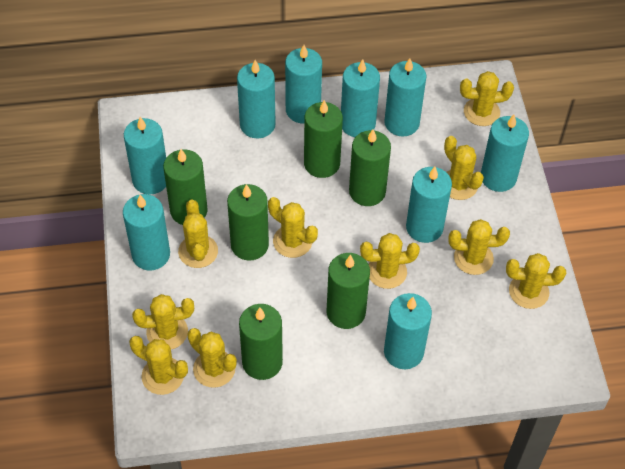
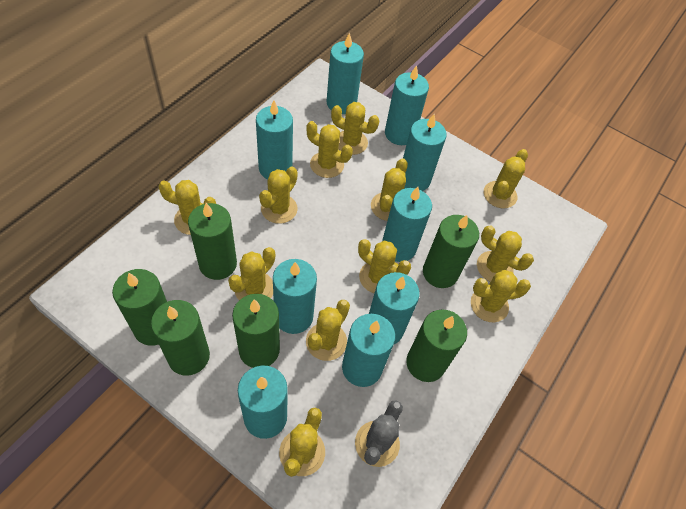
grey cactus: 0 -> 1
yellow cactus: 10 -> 12

